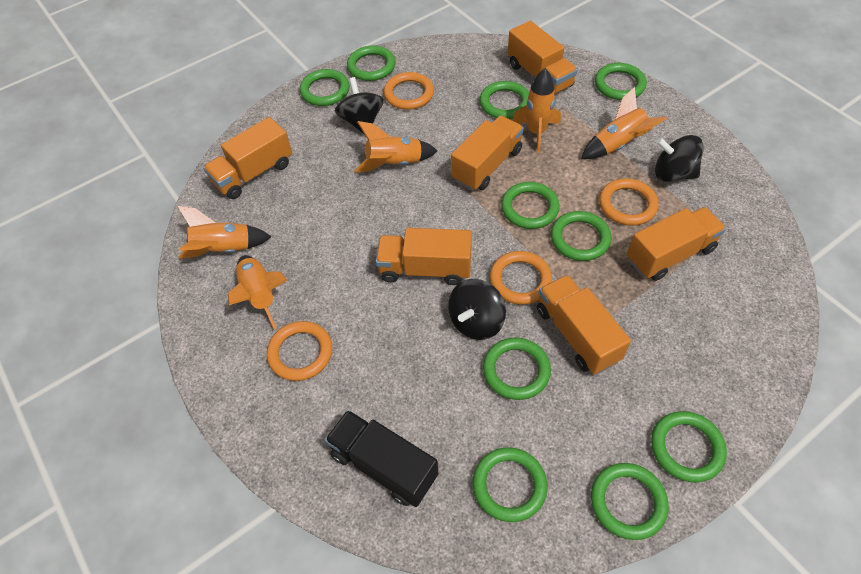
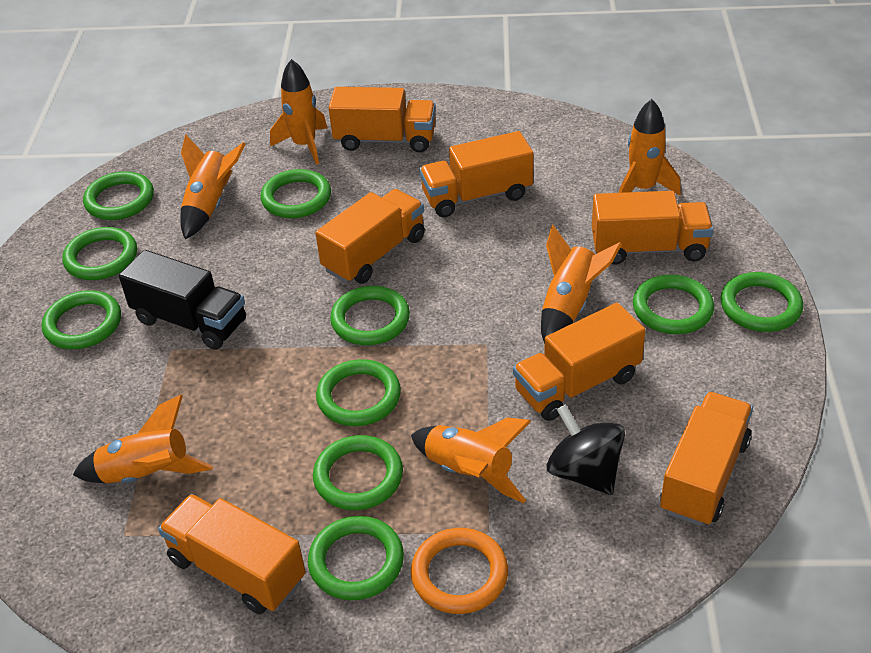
black spinning top: 3 -> 1
orange ring: 4 -> 1
orange rocket: 5 -> 6
orange truck: 6 -> 7

